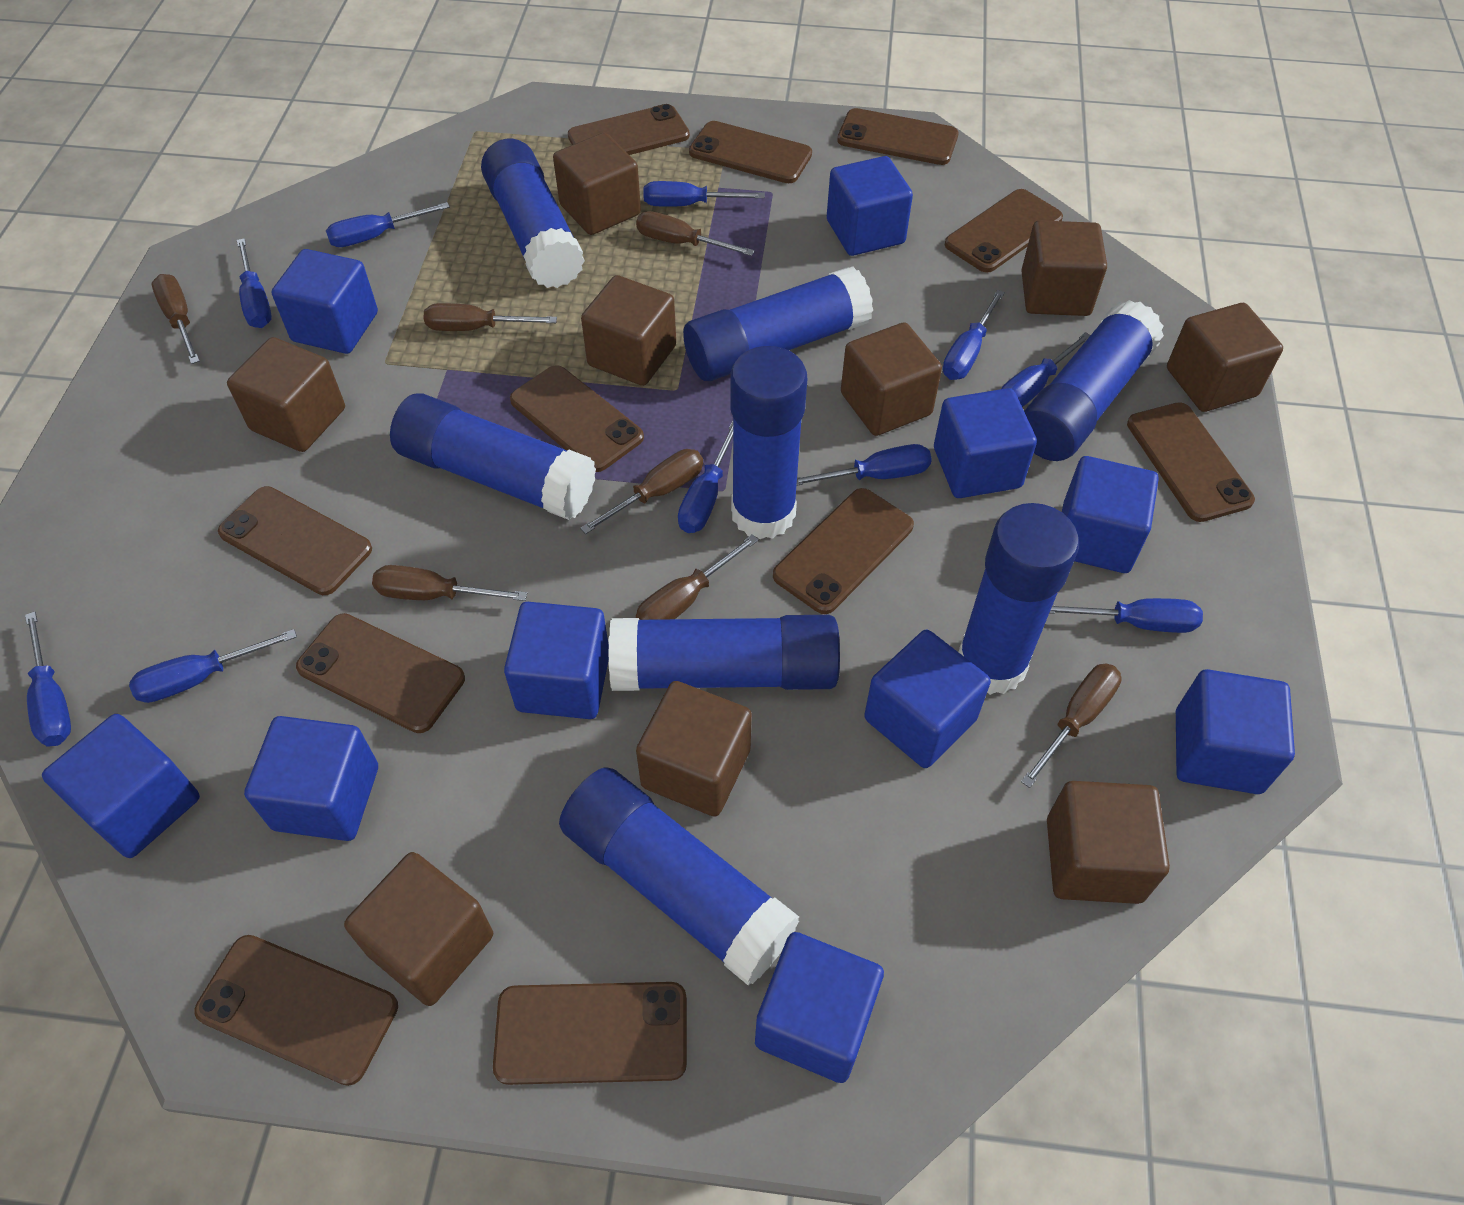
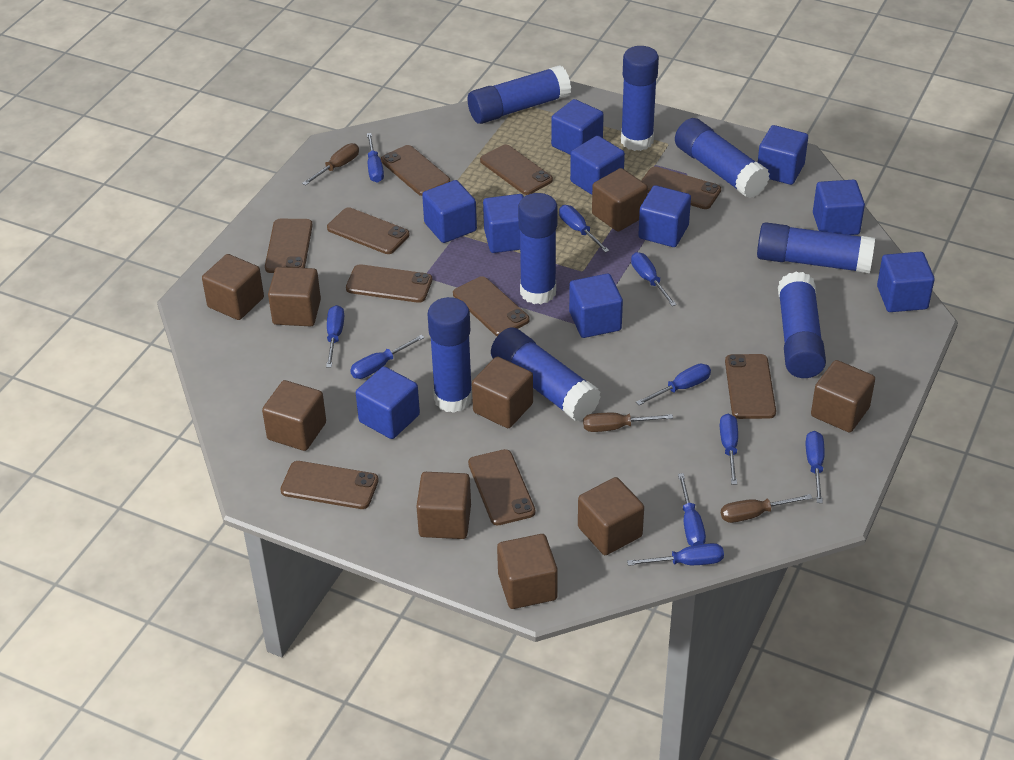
brown phone: 11 -> 10
brown screwdriver: 7 -> 3

